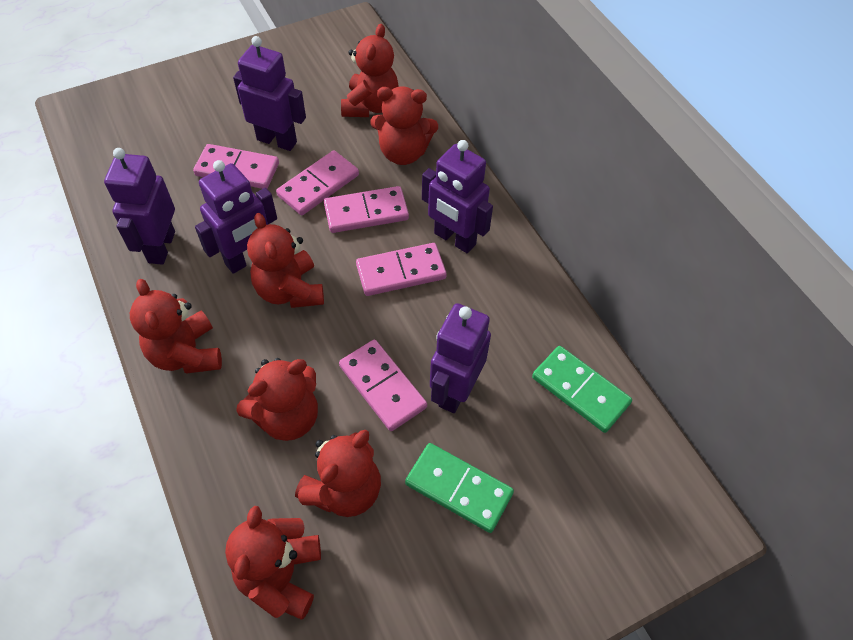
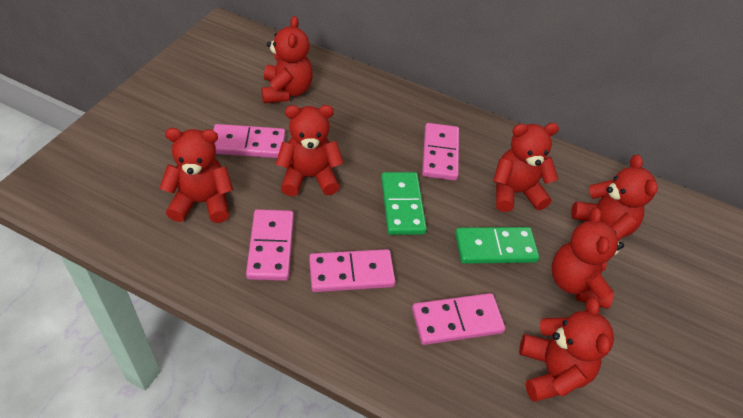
purple robot: 5 -> 0

